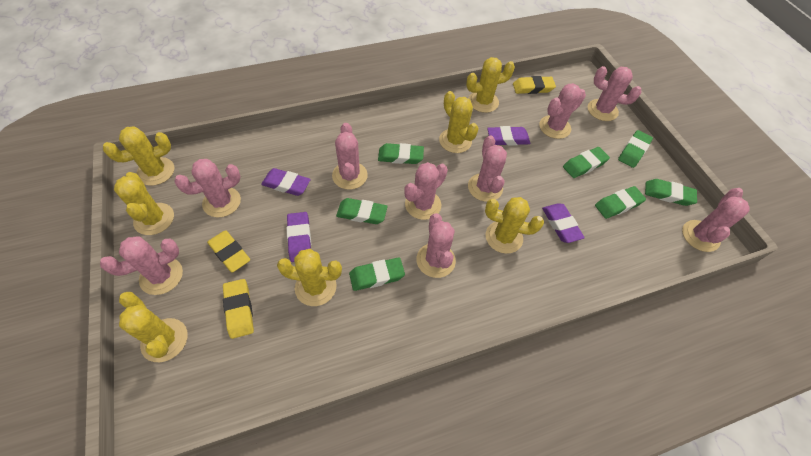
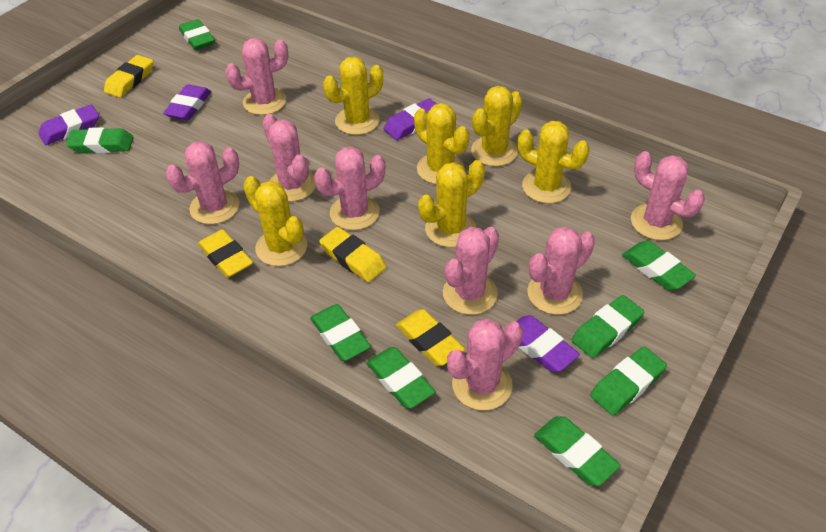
green eraser: 7 -> 8
pink cactus: 9 -> 8
yellow cactus: 7 -> 6
yellow eraser: 3 -> 4

